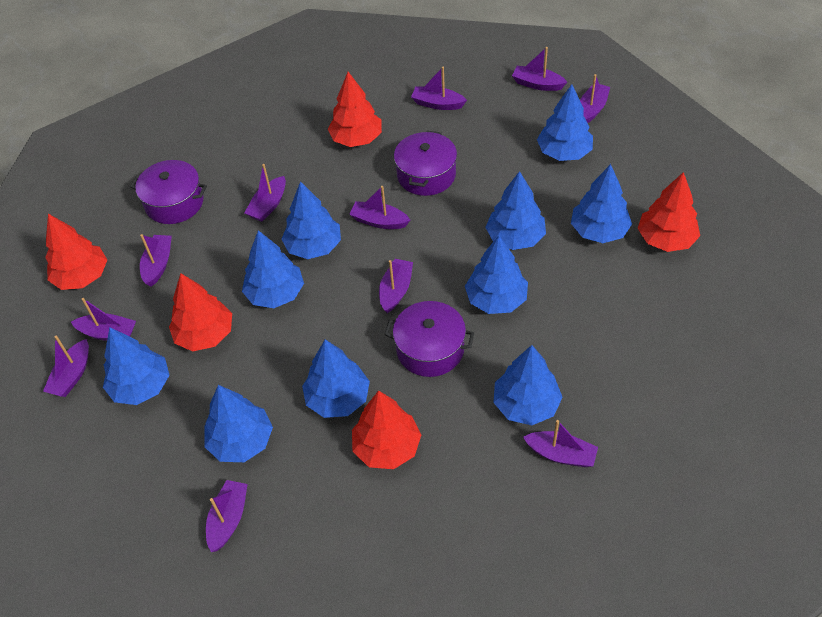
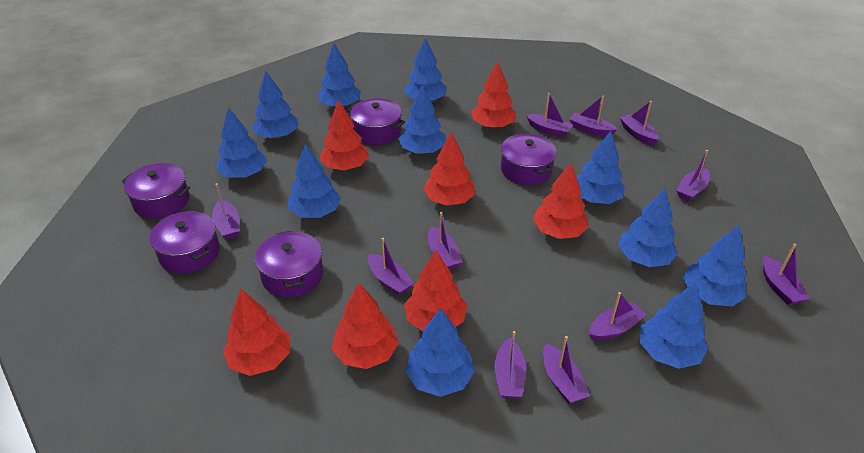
blue tree: 10 -> 11
purple pot: 3 -> 5
red tree: 5 -> 7

